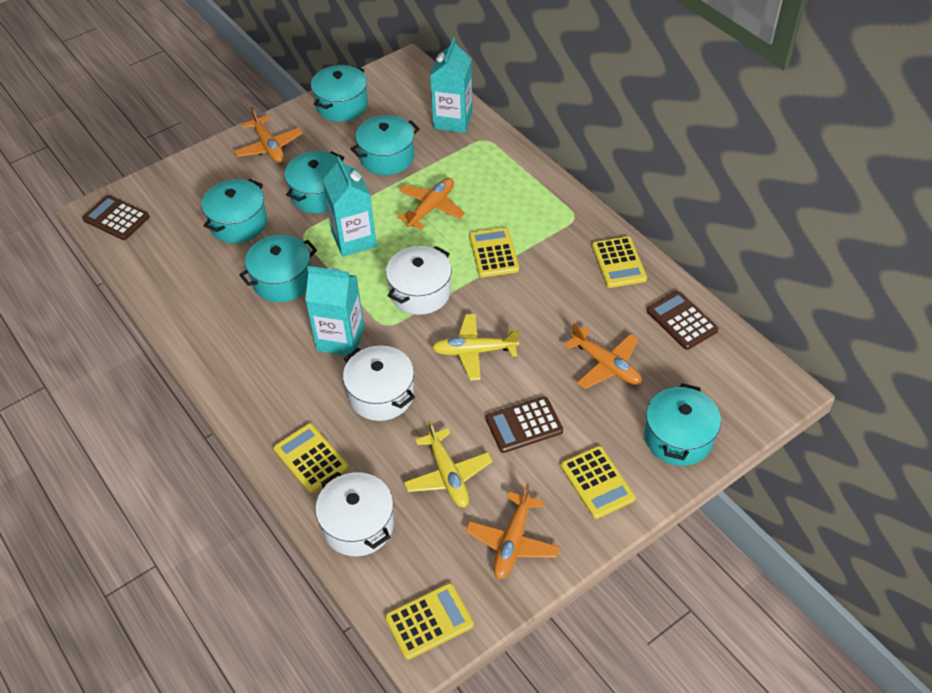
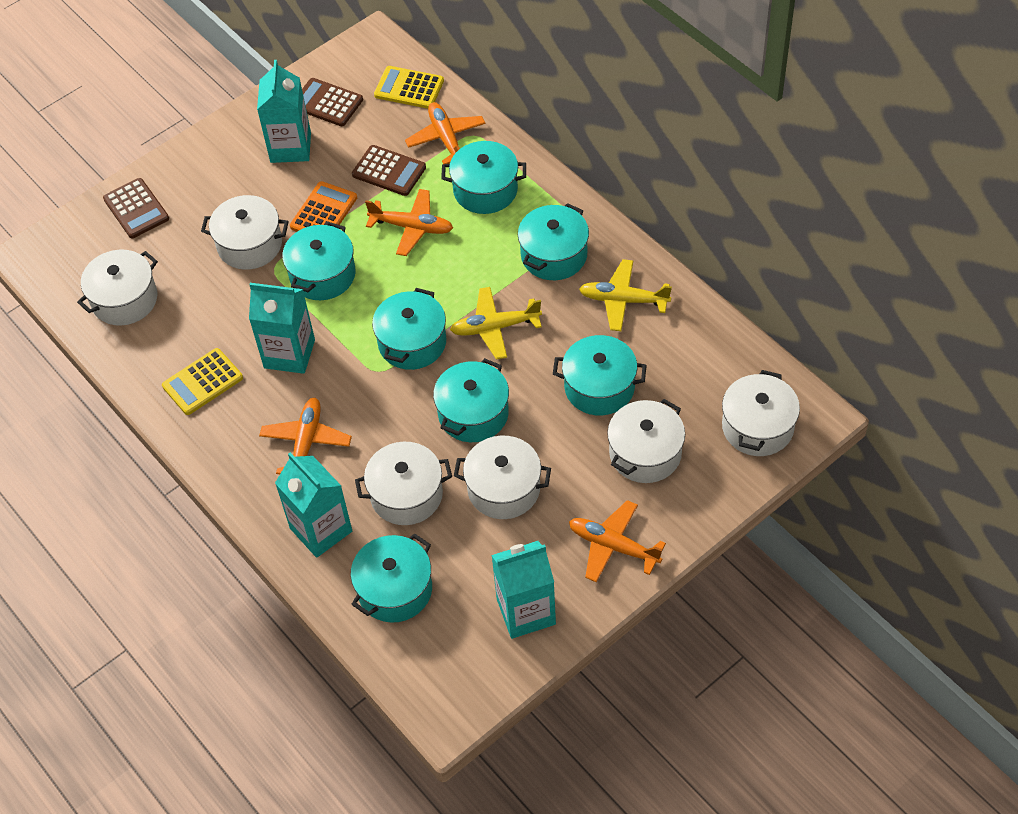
orange calculator: 0 -> 1
turquoise carton: 3 -> 4
turquoise pot: 6 -> 7
white pot: 3 -> 6
yellow calculator: 5 -> 2

